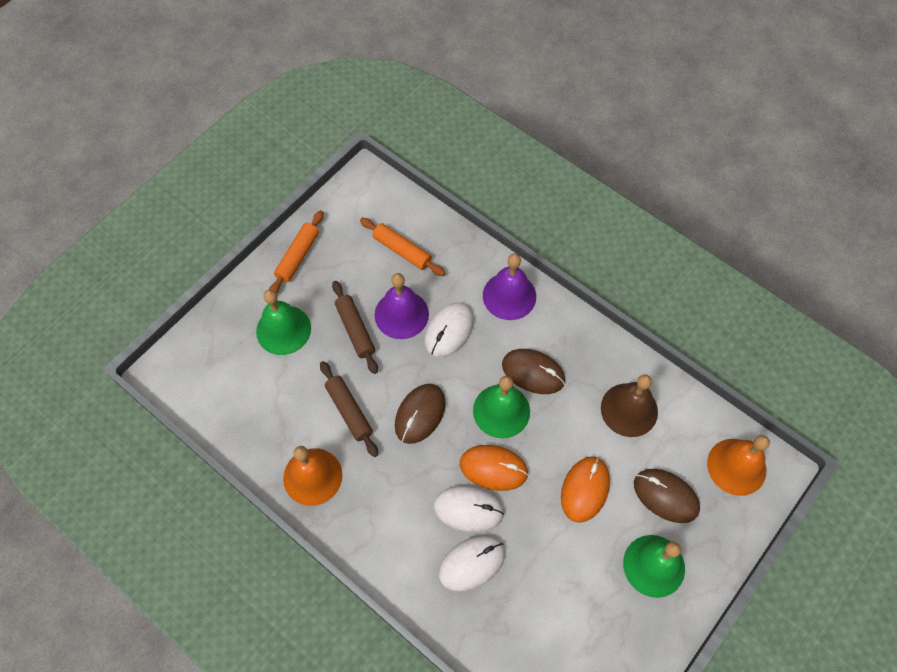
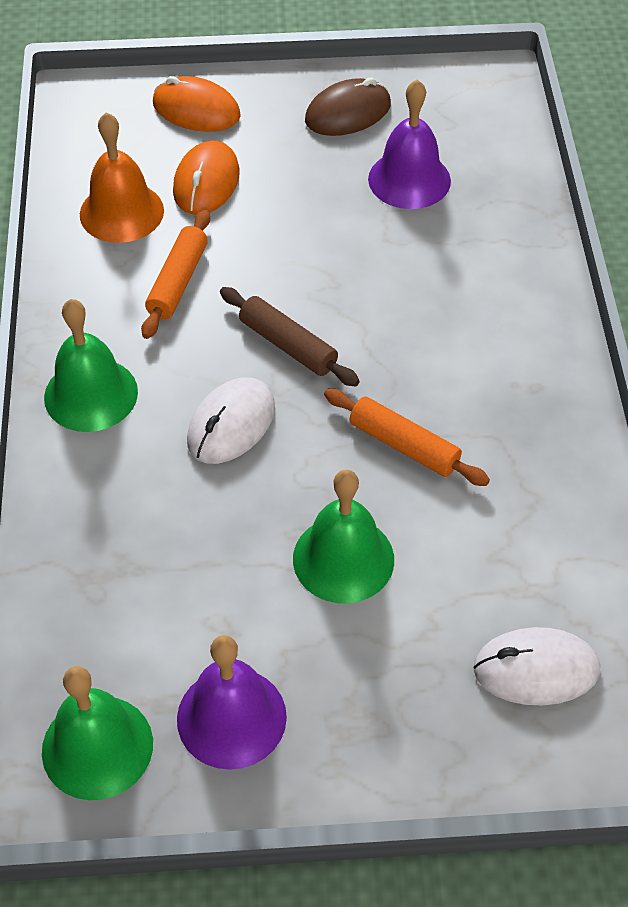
brown bell: 1 -> 0
brown mouse: 3 -> 1
brown rolling pin: 2 -> 1
orange bell: 2 -> 1
white mouse: 3 -> 2

